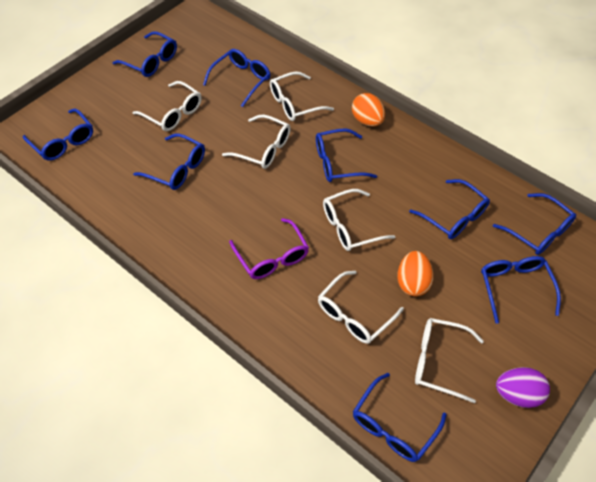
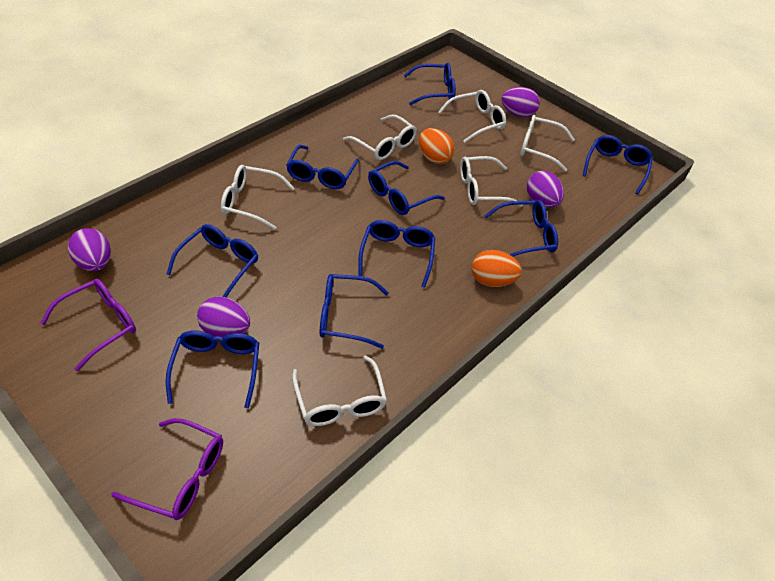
purple egg: 1 -> 4
purple glasses: 1 -> 2

